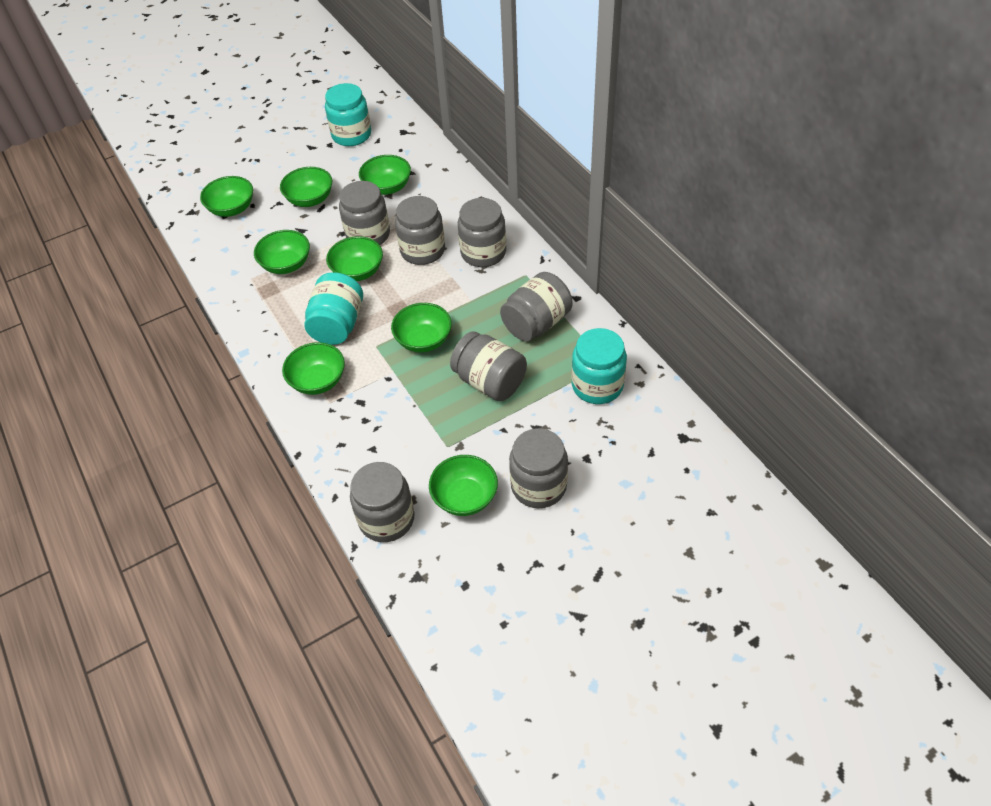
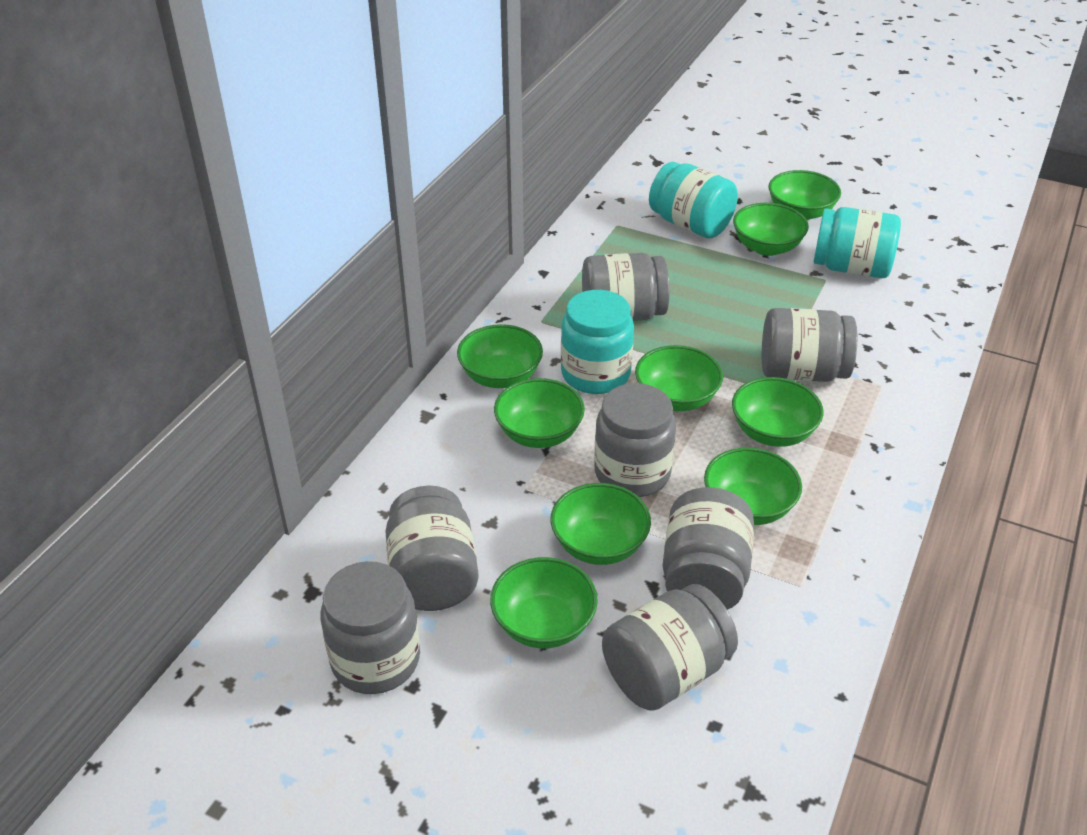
green bowl: 8 -> 9

